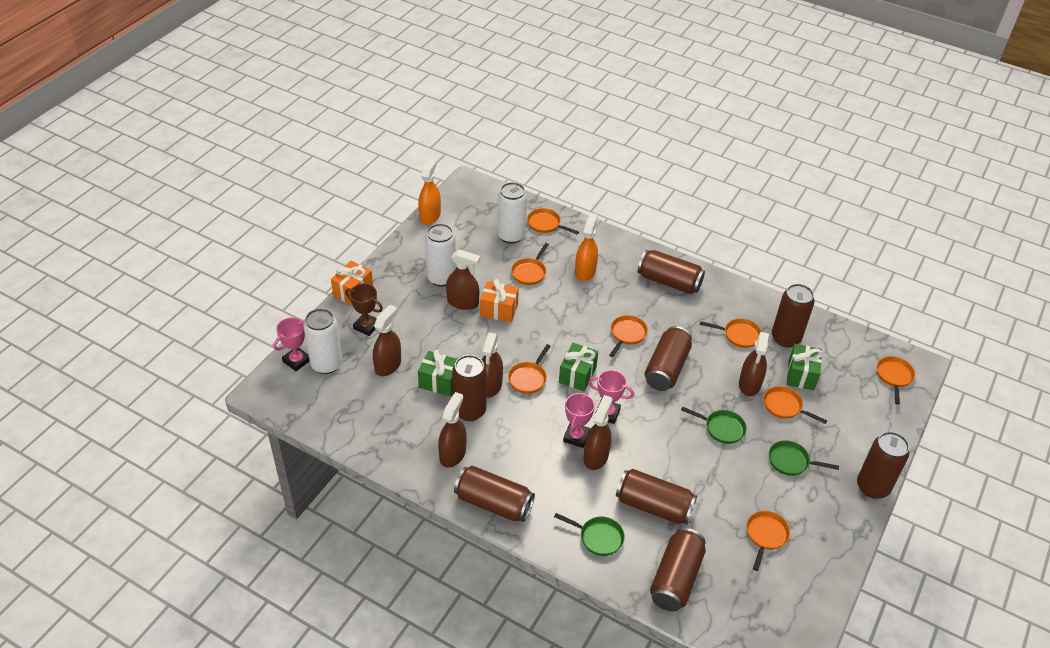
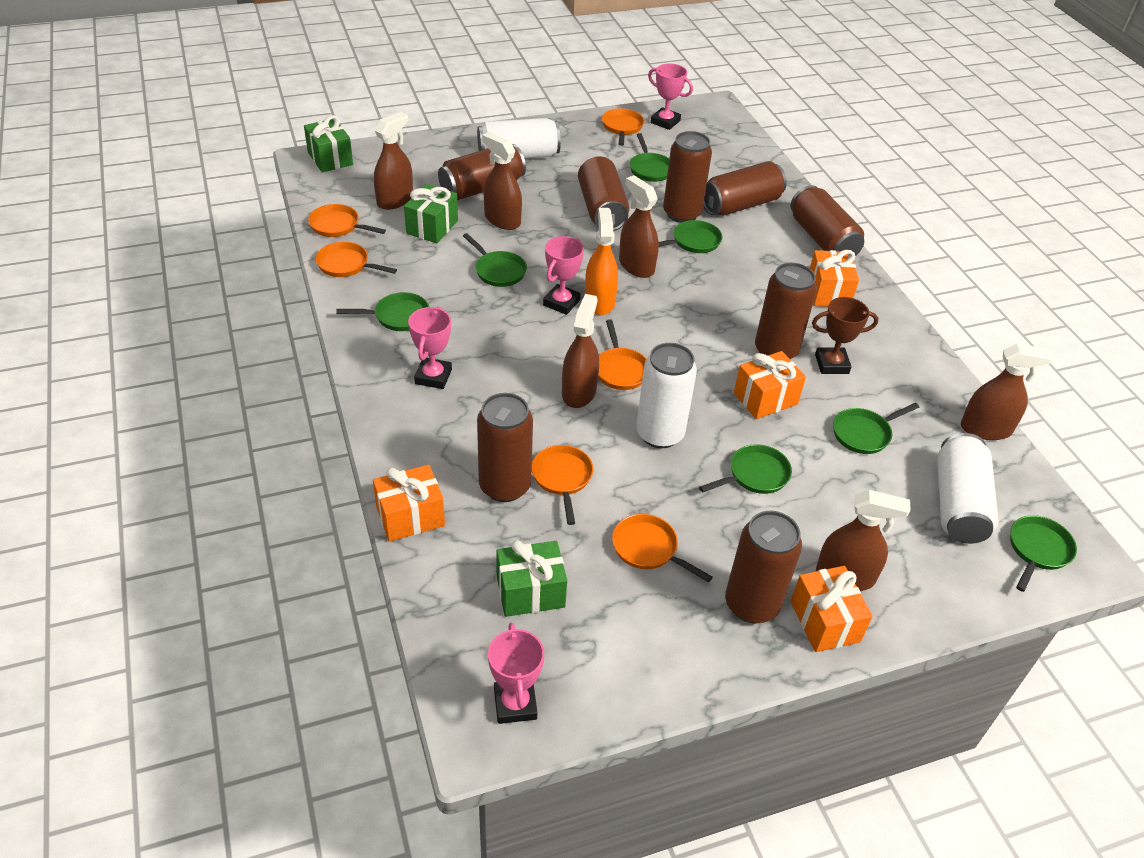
green pan: 3 -> 7
orange gift: 2 -> 4
orange pan: 8 -> 6
orange spray bottle: 2 -> 1
pink trophy: 3 -> 4

